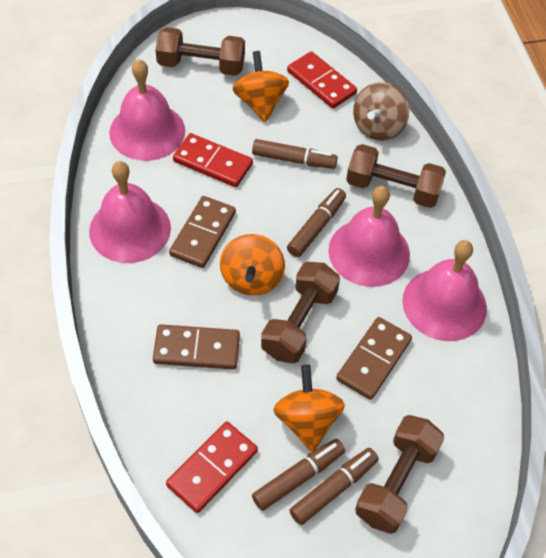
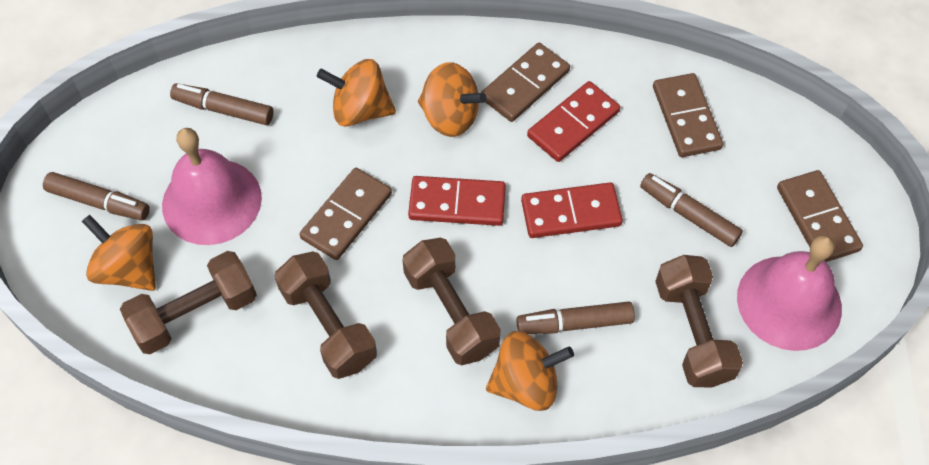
brown domino: 3 -> 4
brown spinning top: 1 -> 0
orange spinning top: 3 -> 4
pink bell: 4 -> 2

